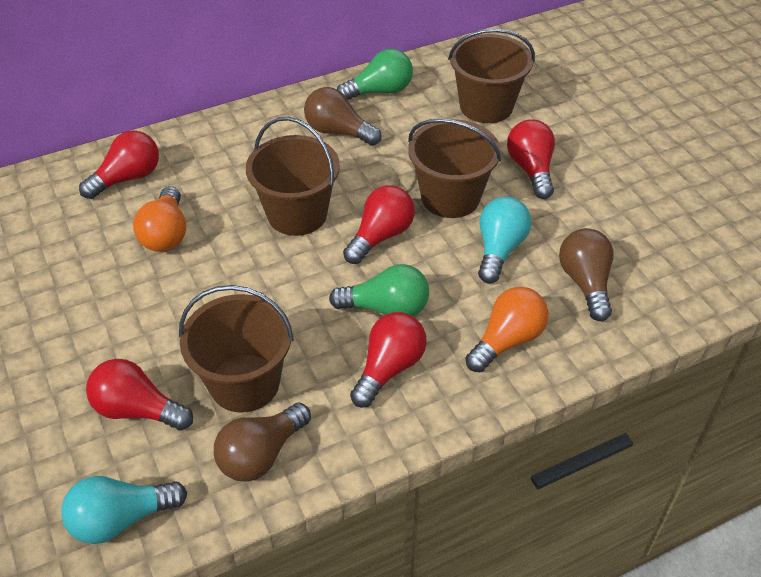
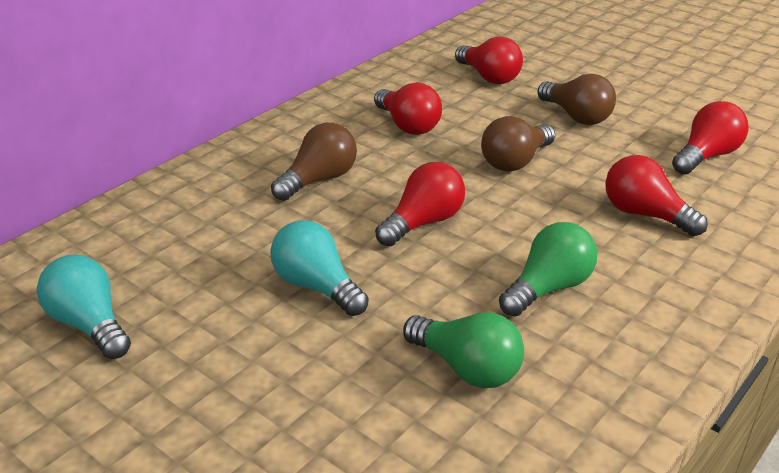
brown bucket: 4 -> 0
orange light bulb: 2 -> 0

